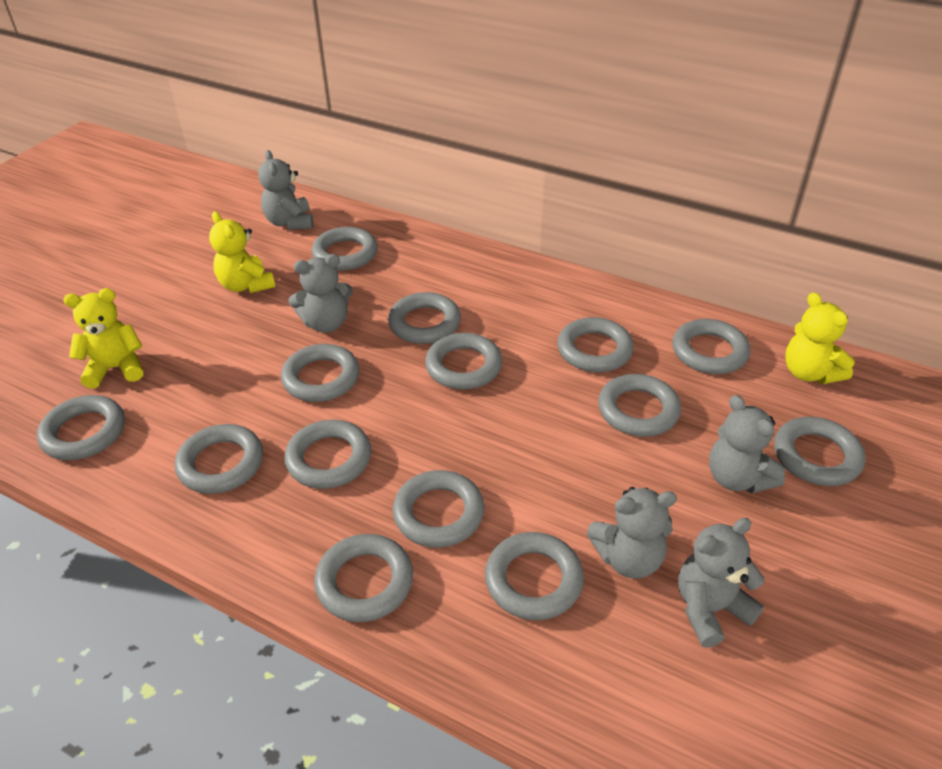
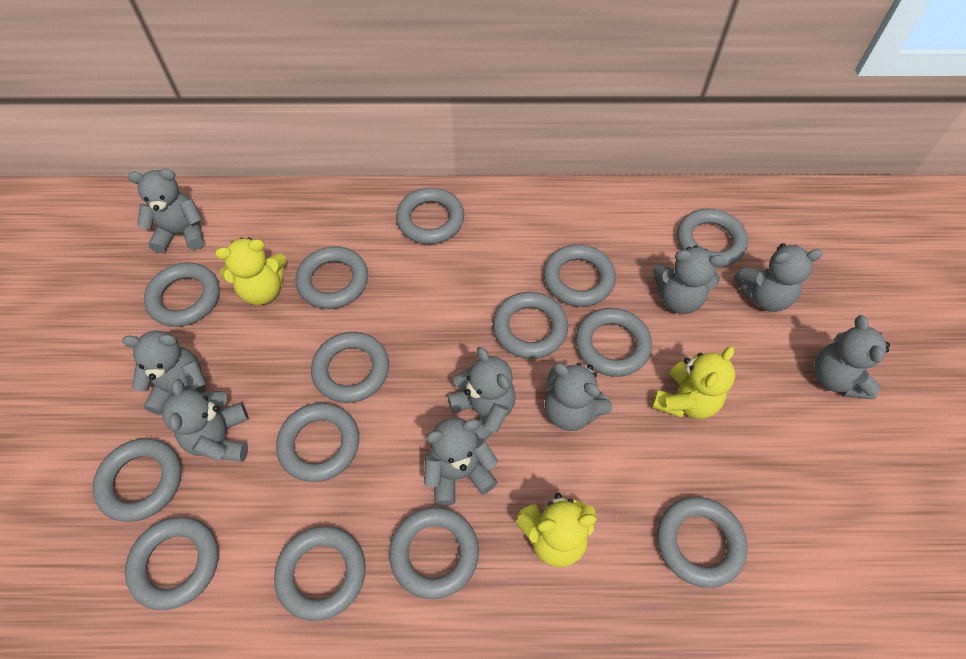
grey teddy bear: 5 -> 9

